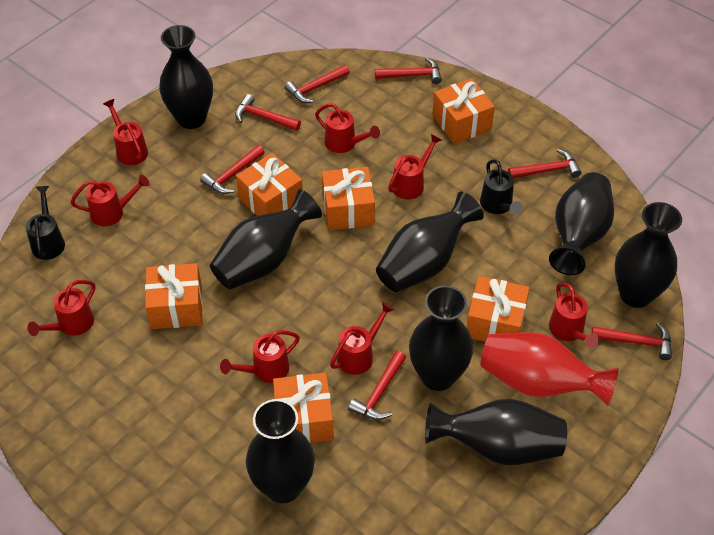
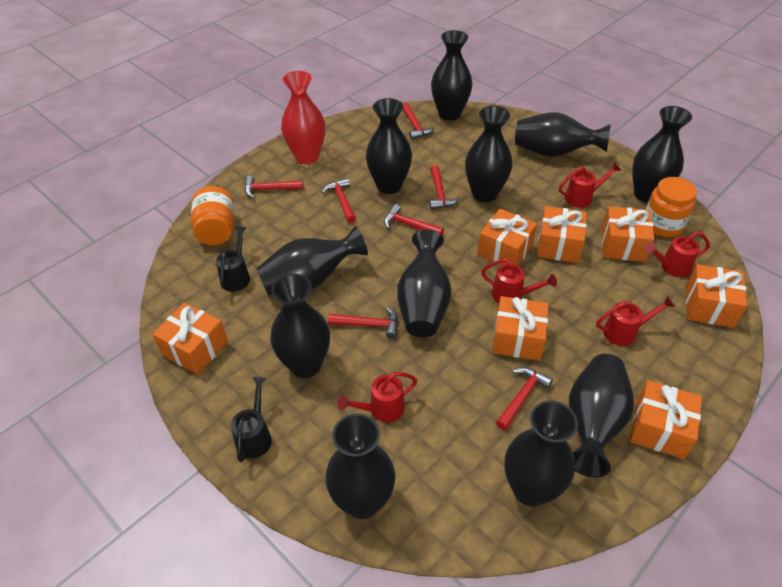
black vase: 8 -> 11
orange gift: 6 -> 7
orange jar: 0 -> 2
red watering can: 8 -> 5

